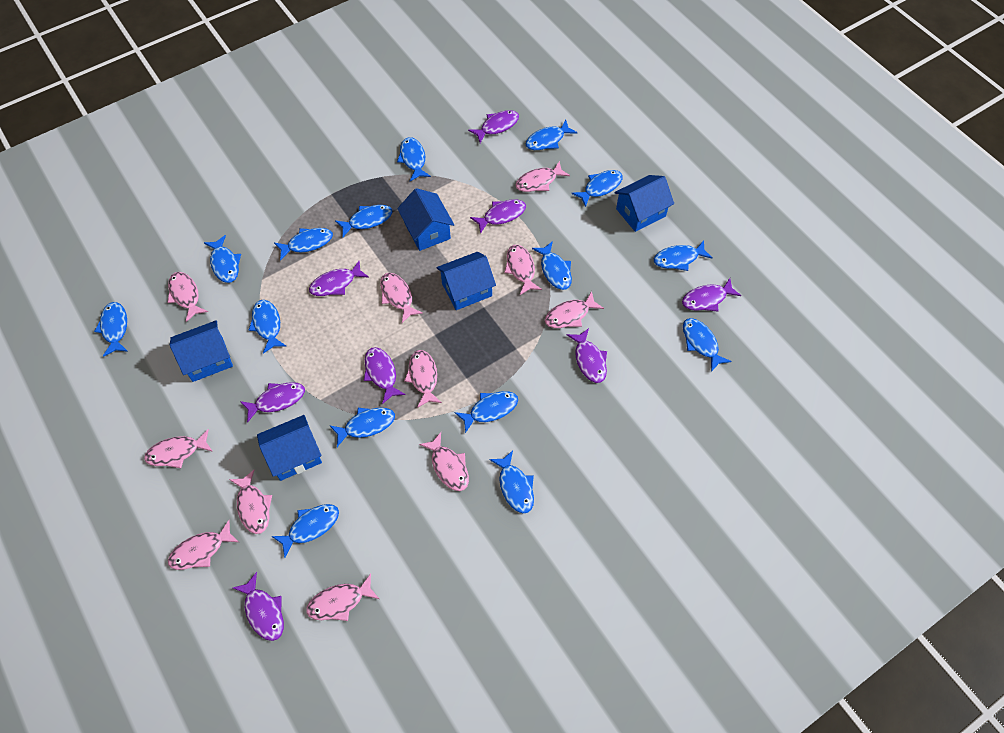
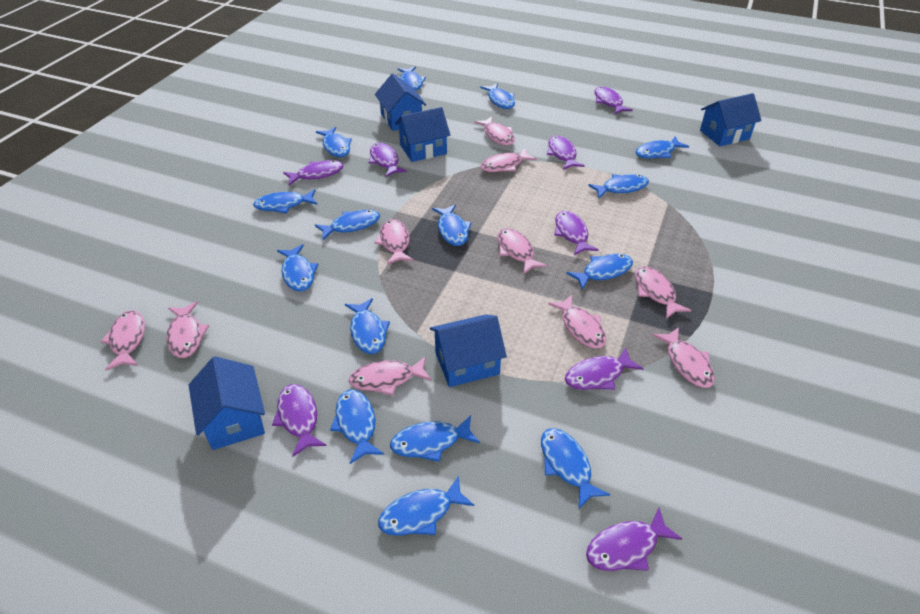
pink fish: 11 -> 10

